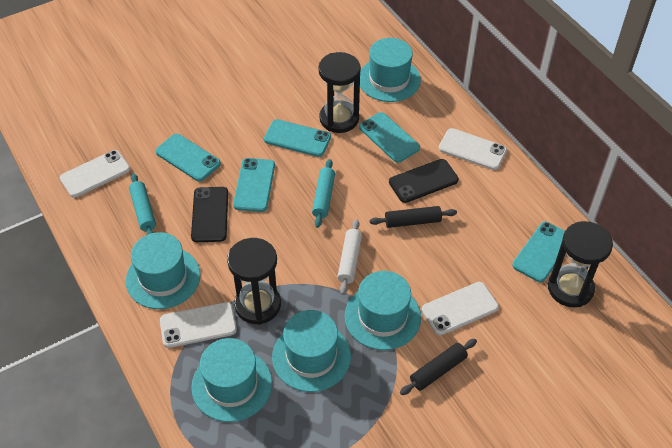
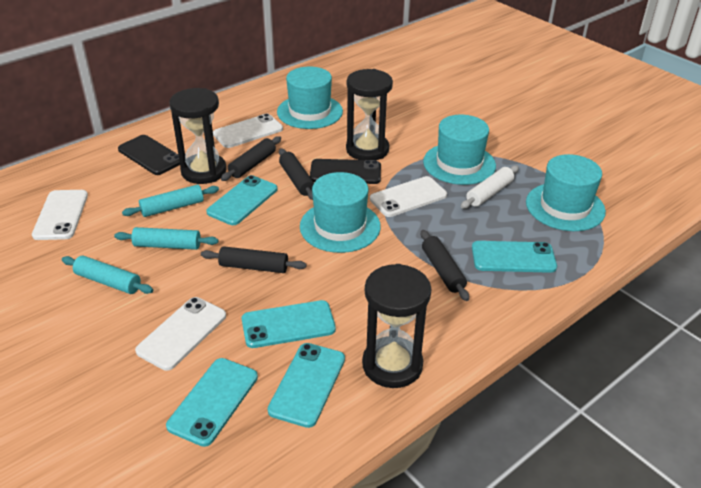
black rolling pin: 2 -> 4
turquoise hat: 5 -> 4
turquoise rolling pin: 2 -> 3

